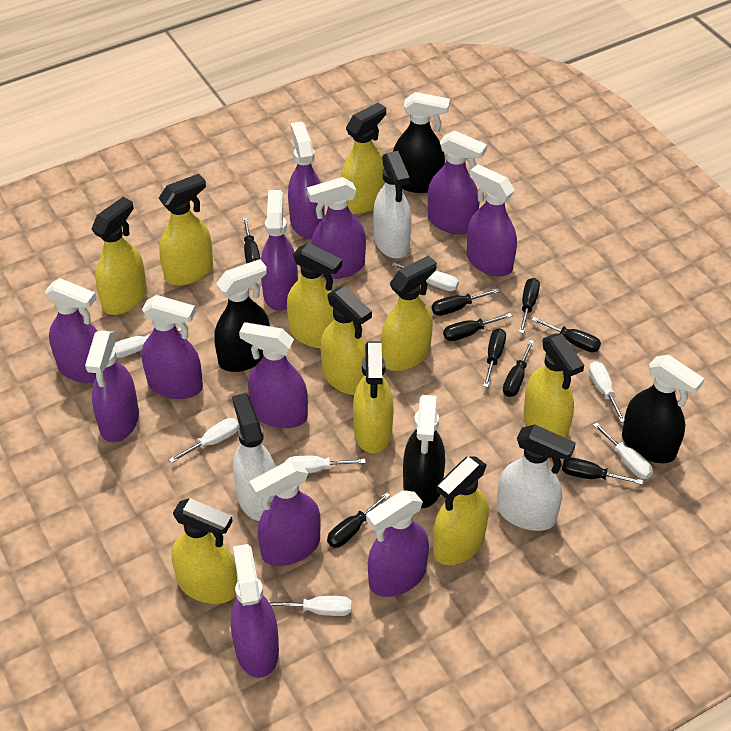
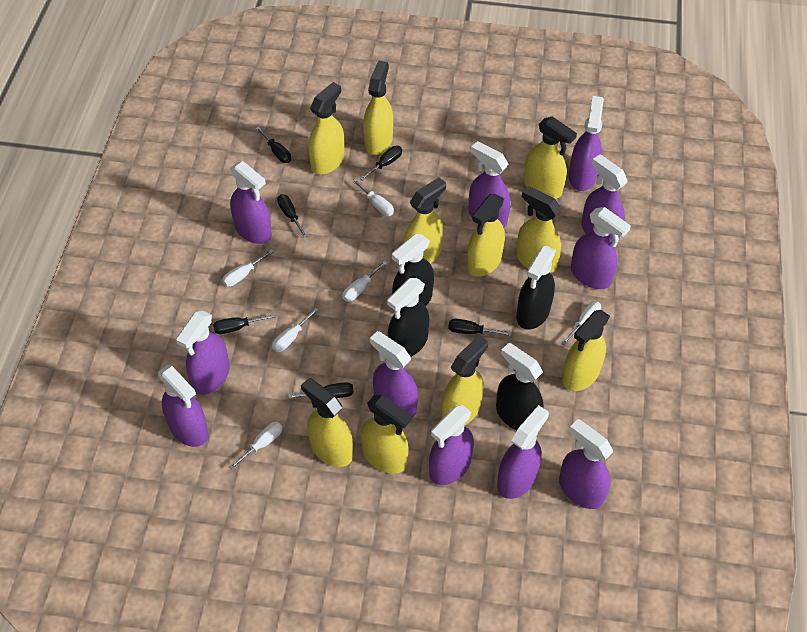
black screwdriver: 9 -> 6
purple spray bottle: 12 -> 11
white screwdriver: 7 -> 6
white spray bottle: 3 -> 0

